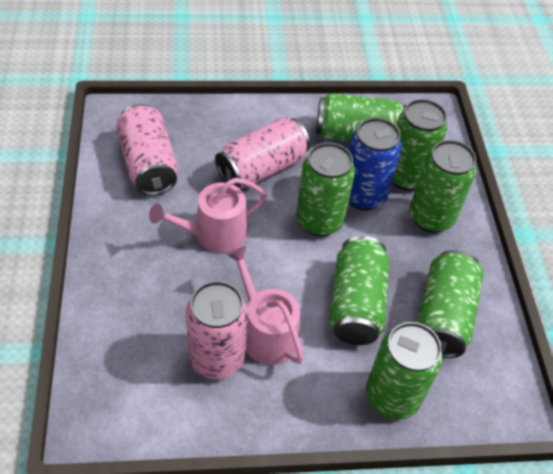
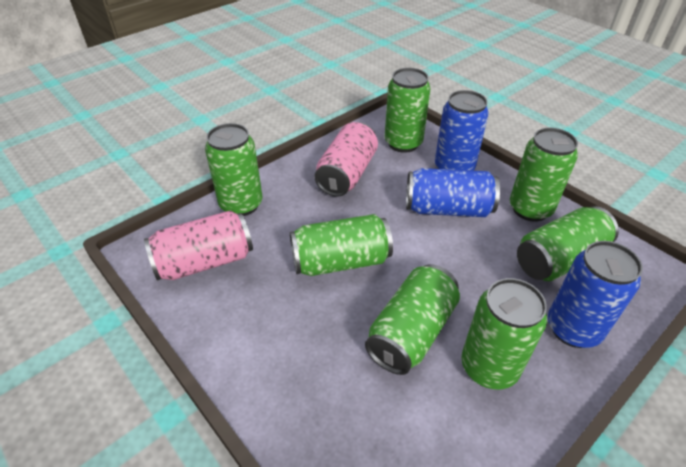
blue can: 1 -> 3
pink can: 3 -> 2
pink watering can: 2 -> 0

